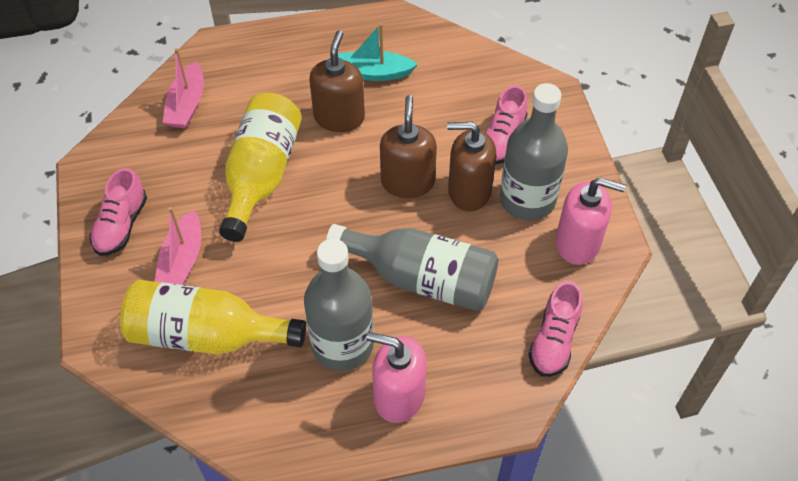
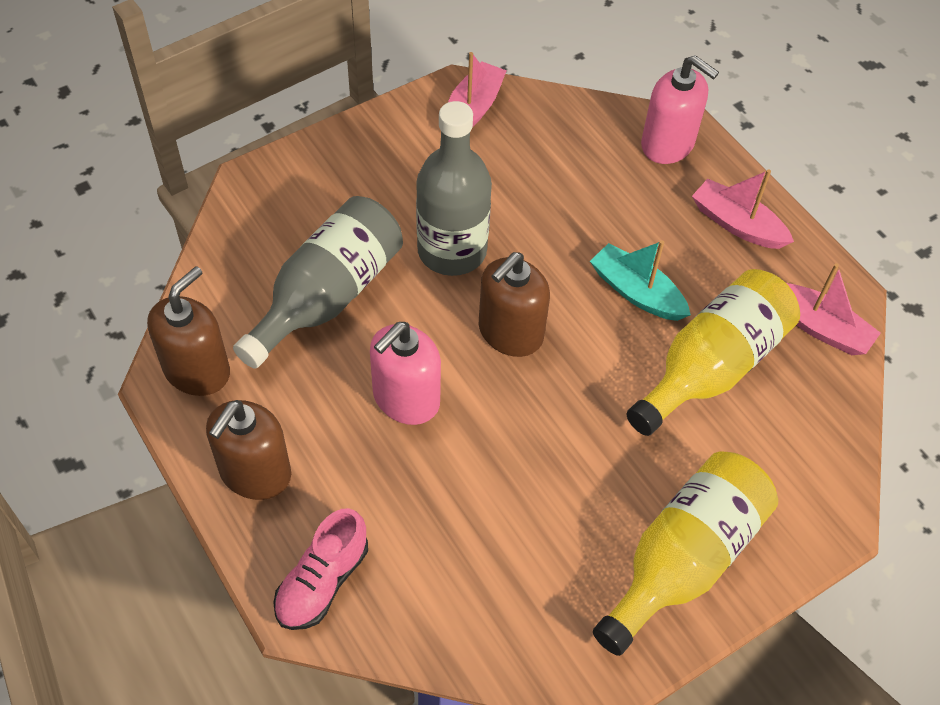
grey bottle: 3 -> 2
pink boat: 2 -> 3
pink shoe: 3 -> 1

